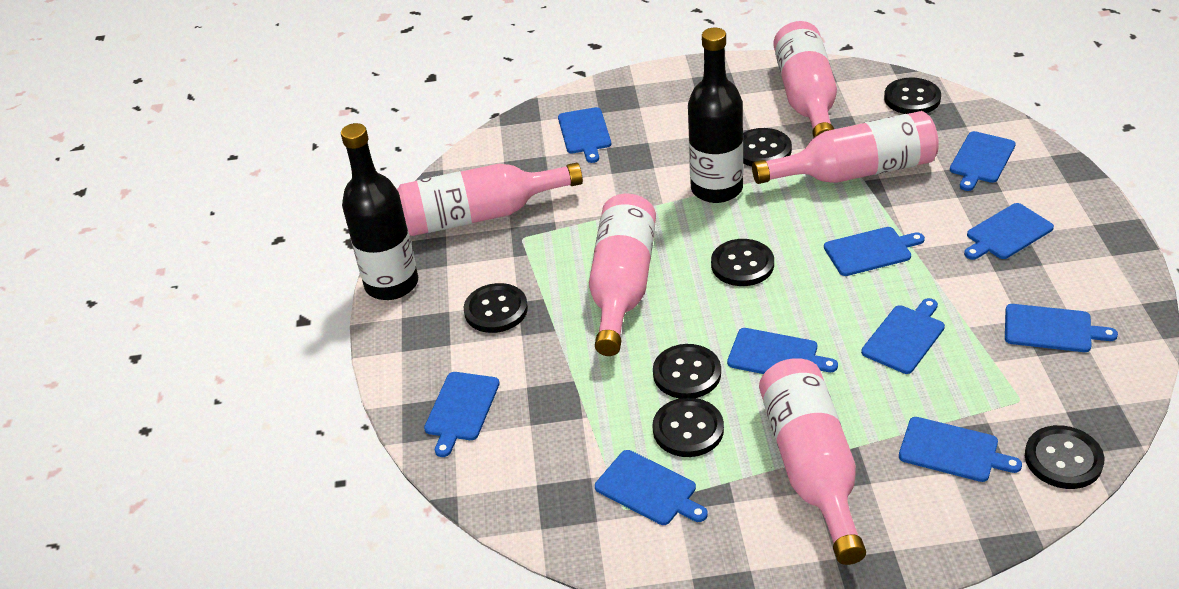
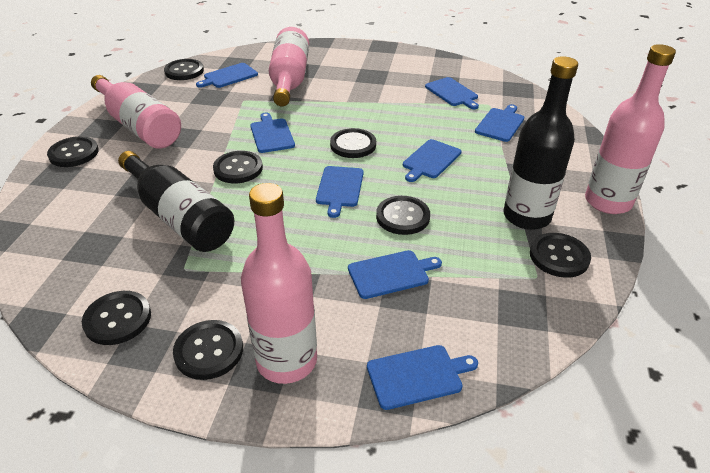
black button: 7 -> 8
blue cutting board: 10 -> 8
pink bottle: 5 -> 4

